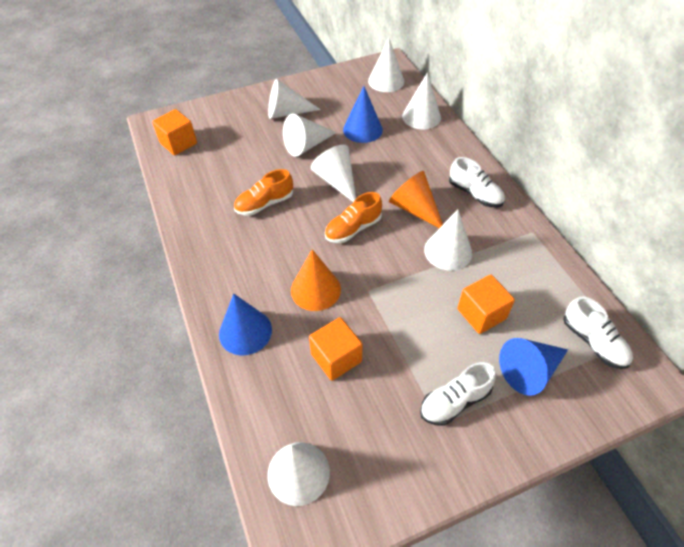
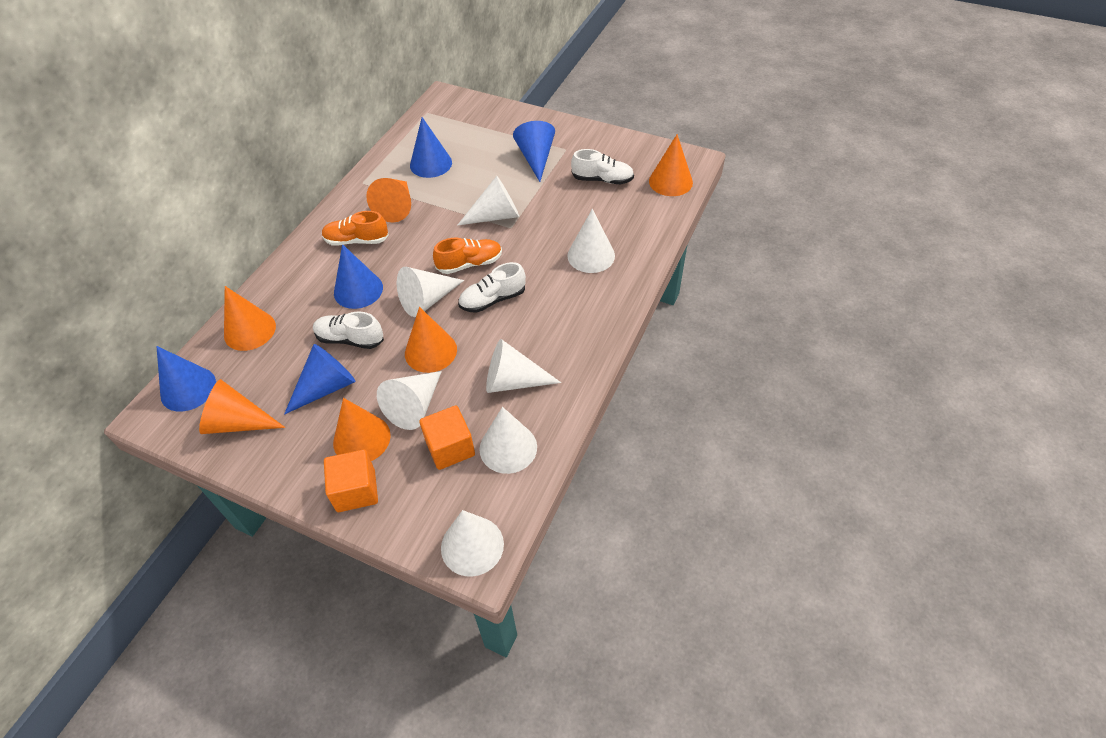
blue cone: 3 -> 5
orange cone: 2 -> 6
orange cube: 3 -> 2

